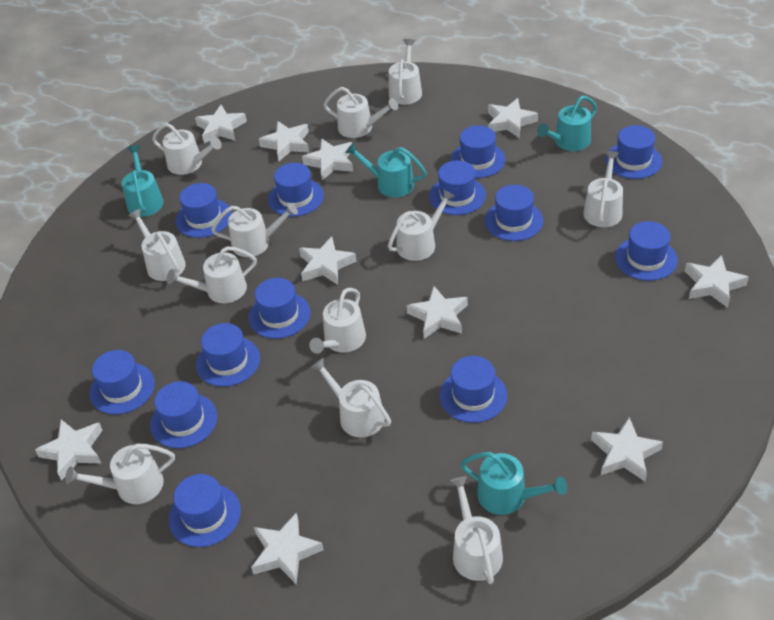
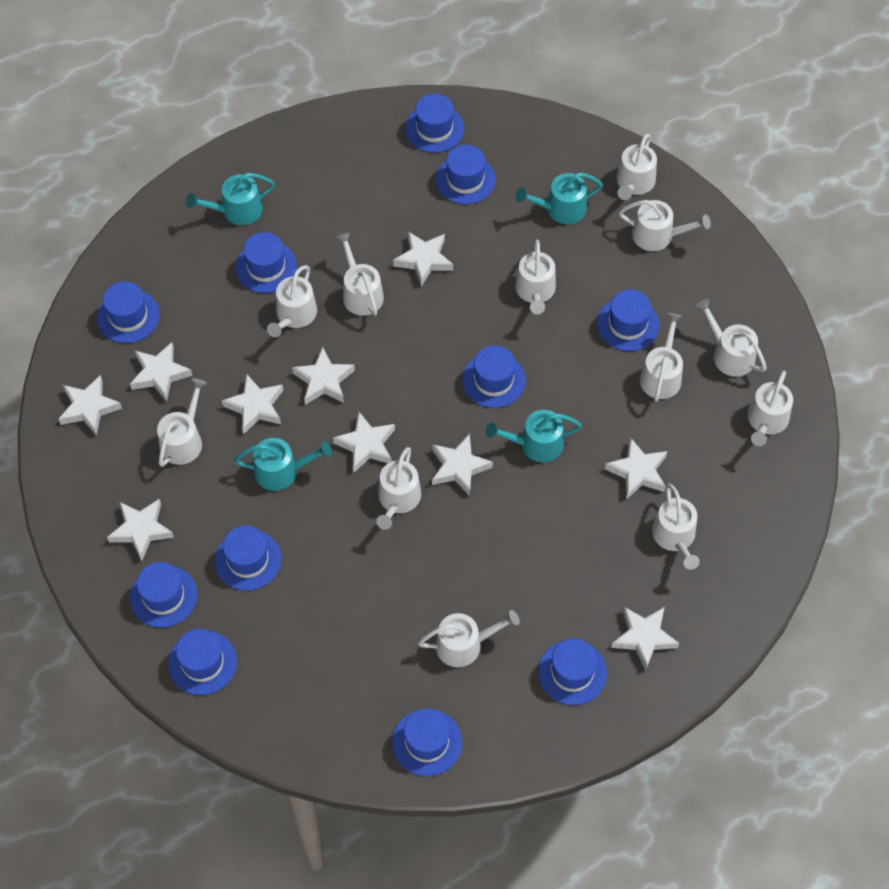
blue hat: 13 -> 11

